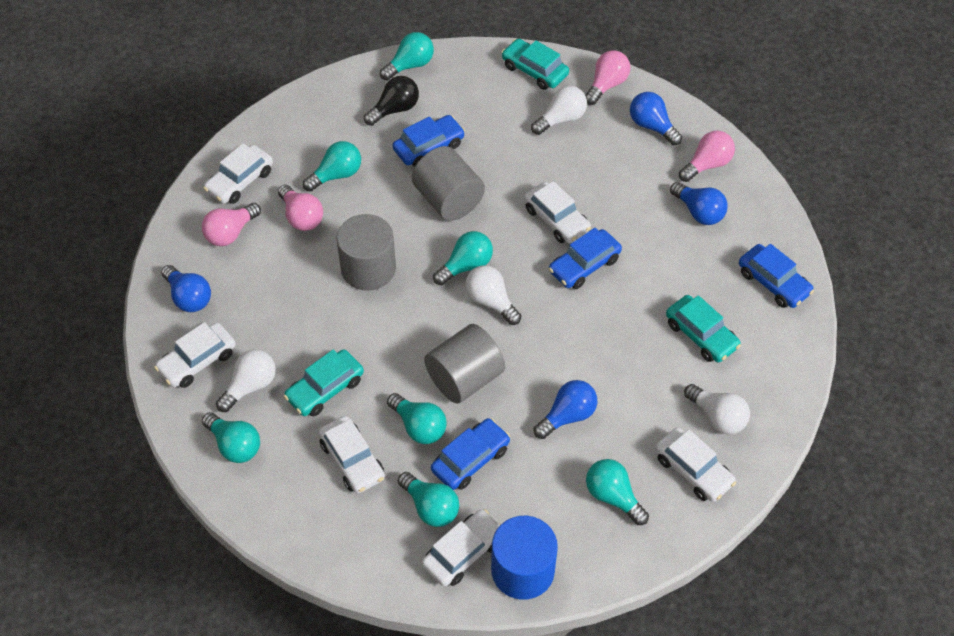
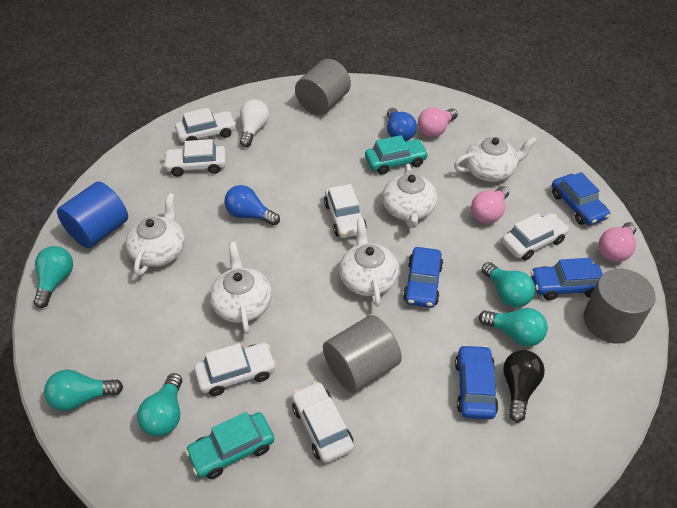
blue light bulb: 4 -> 2
pink light bulb: 4 -> 3
turquoise car: 3 -> 2
turquoise light bulb: 7 -> 5
white light bulb: 4 -> 1
white teapot: 0 -> 5

